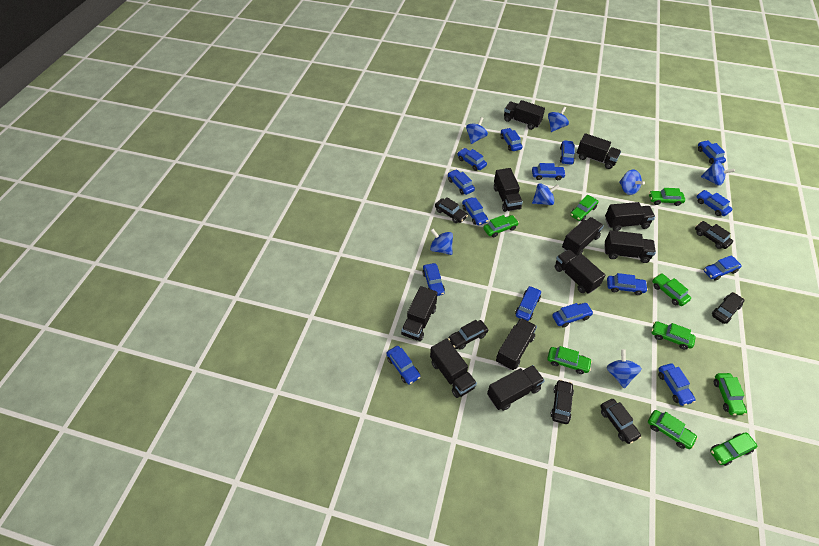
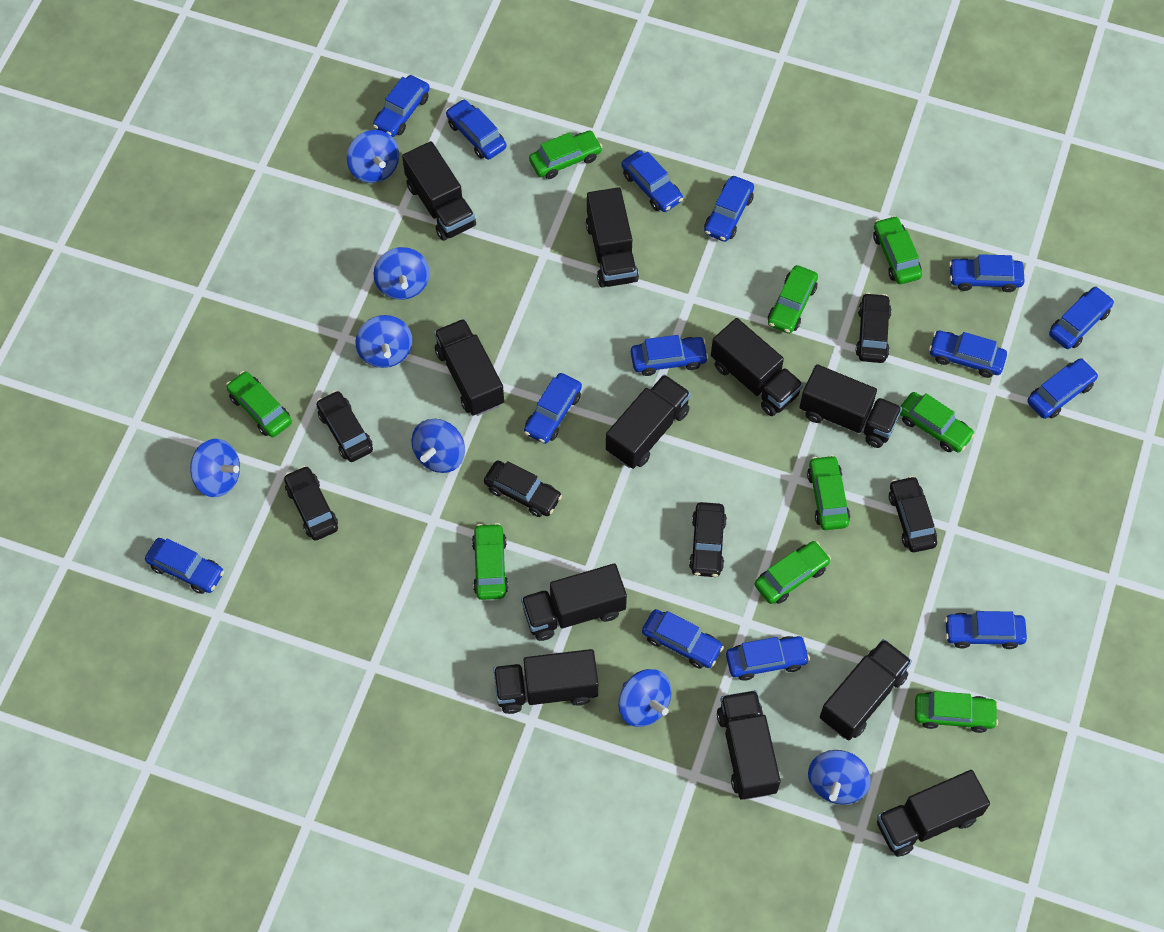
blue car: 15 -> 14

